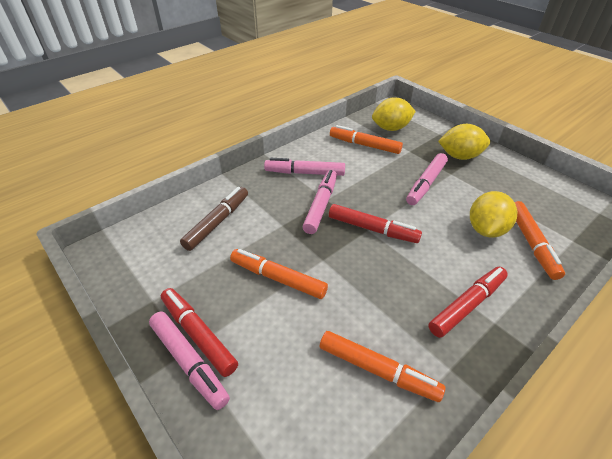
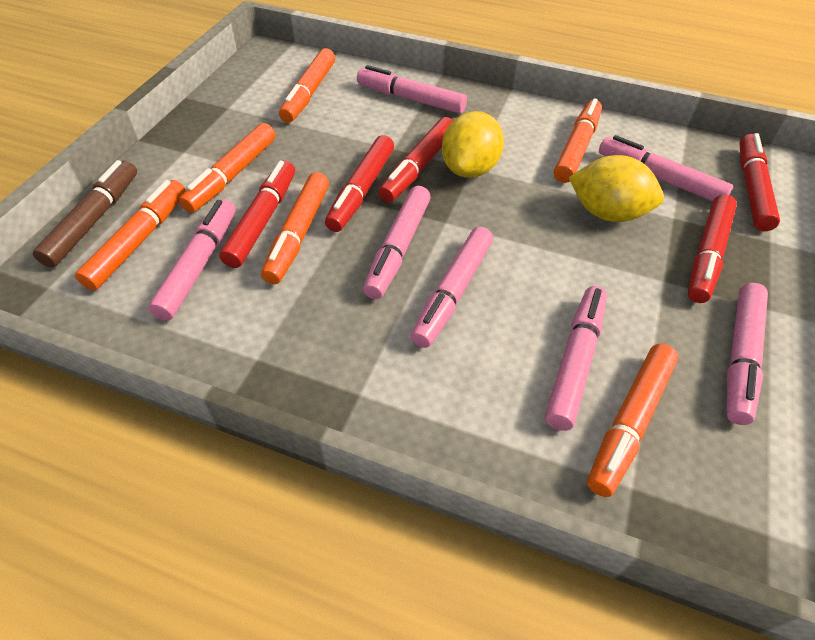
orange marker: 4 -> 6
pink marker: 4 -> 7
red marker: 3 -> 5
yellow lemon: 3 -> 2

